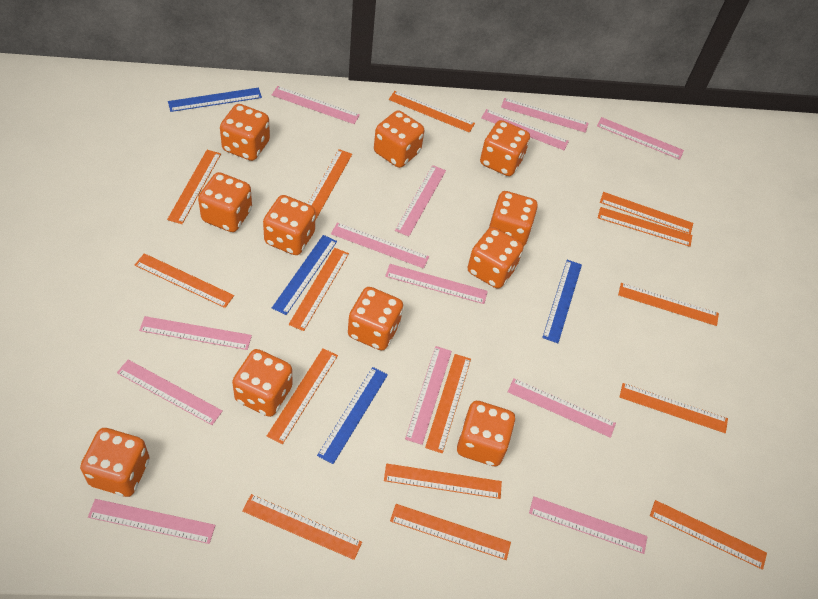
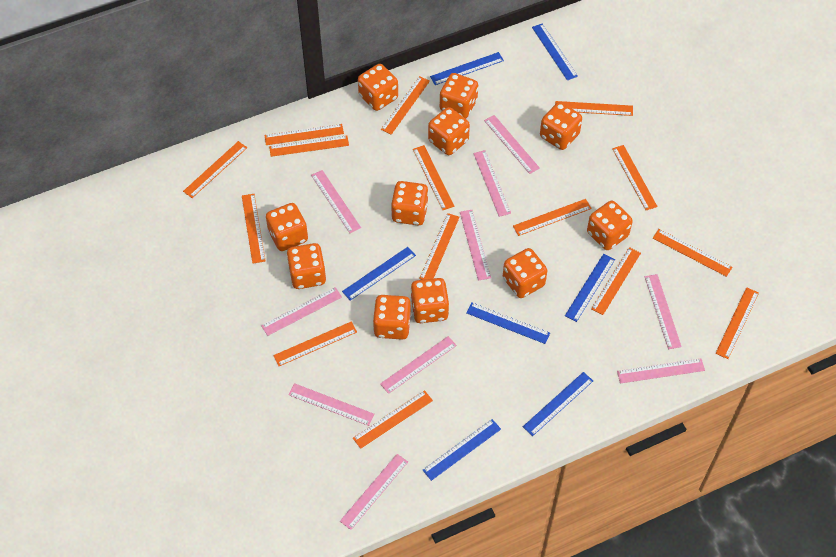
blue ruler: 4 -> 7
pink ruler: 13 -> 10

